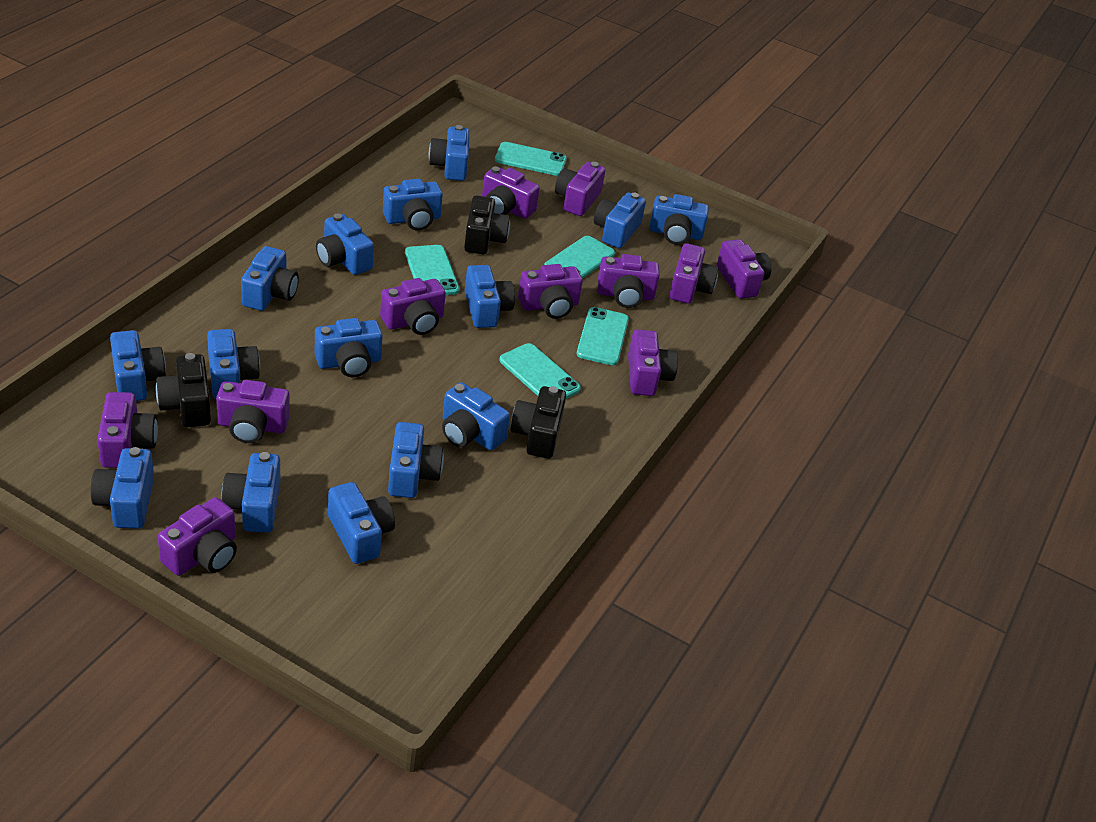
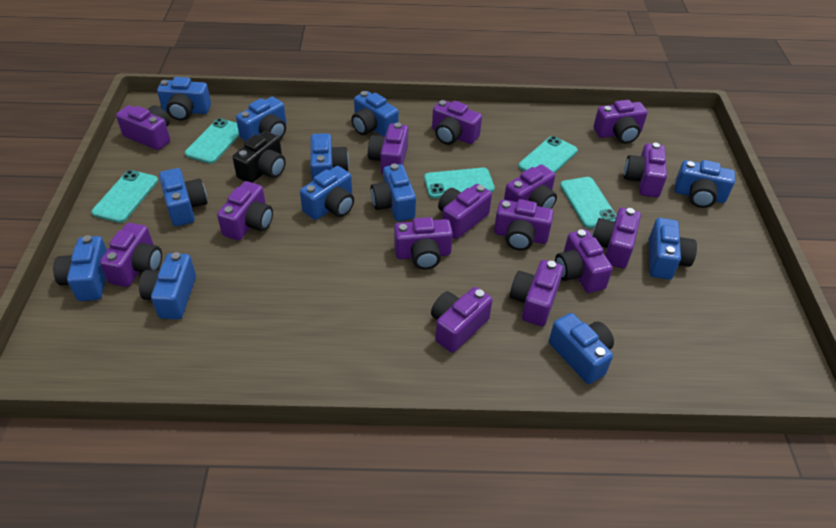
black camera: 3 -> 1
blue camera: 15 -> 12
purple camera: 11 -> 15

